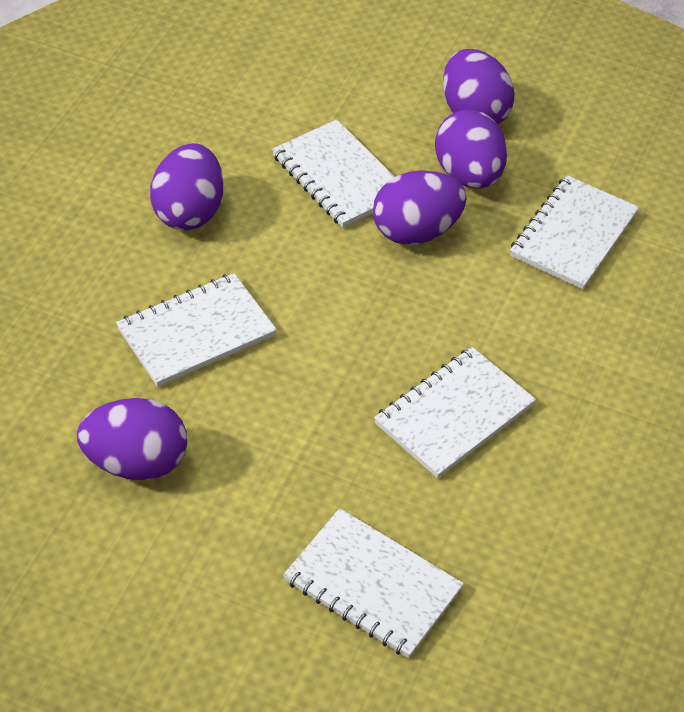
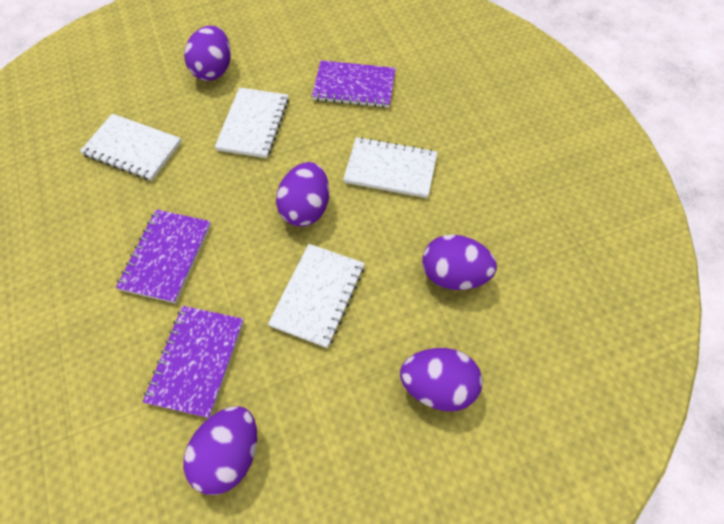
purple notebook: 0 -> 3
white notebook: 5 -> 4

